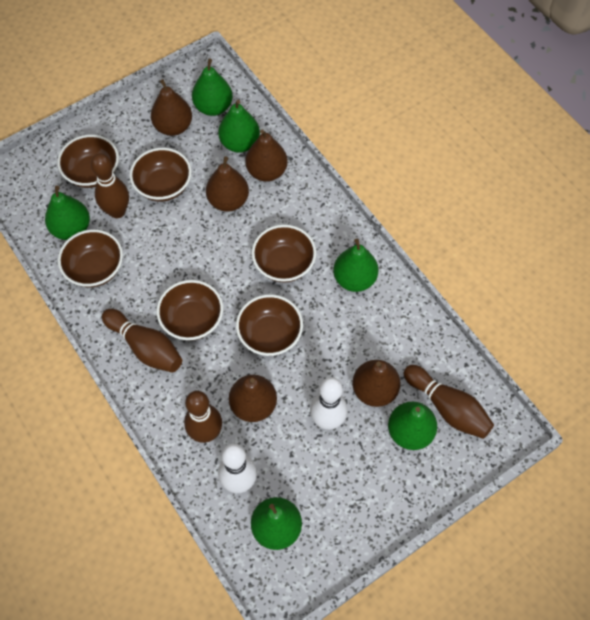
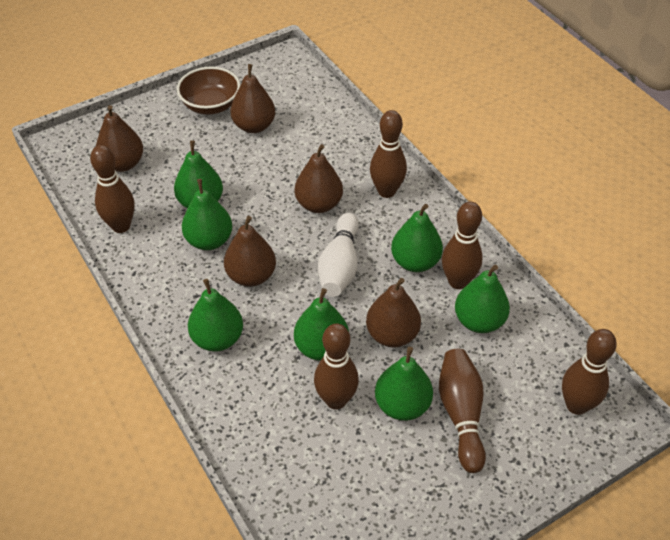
brown bowl: 6 -> 1
brown bowling pin: 4 -> 6
green pear: 6 -> 7
white bowling pin: 2 -> 1

